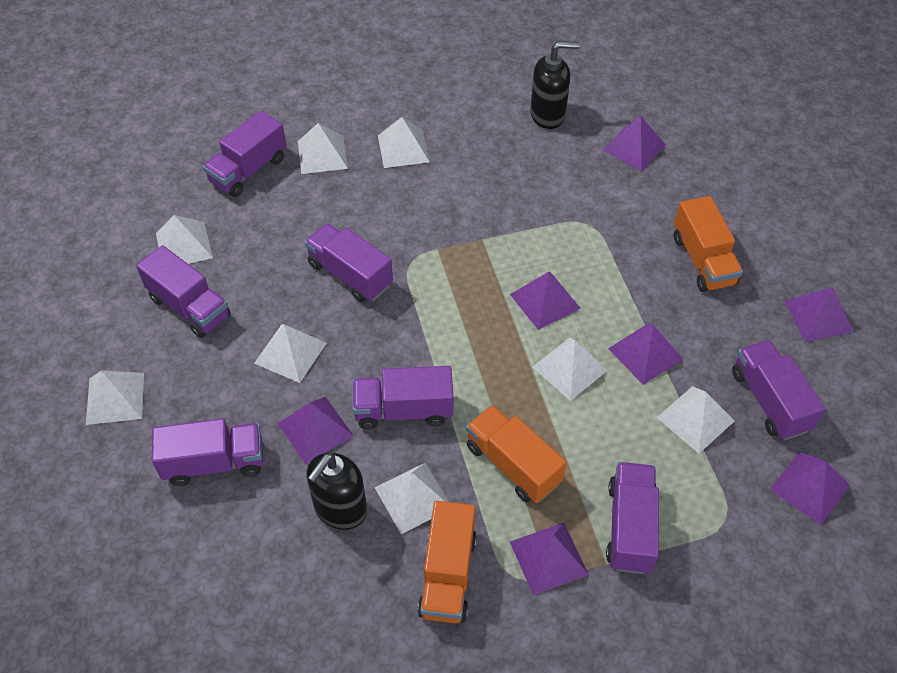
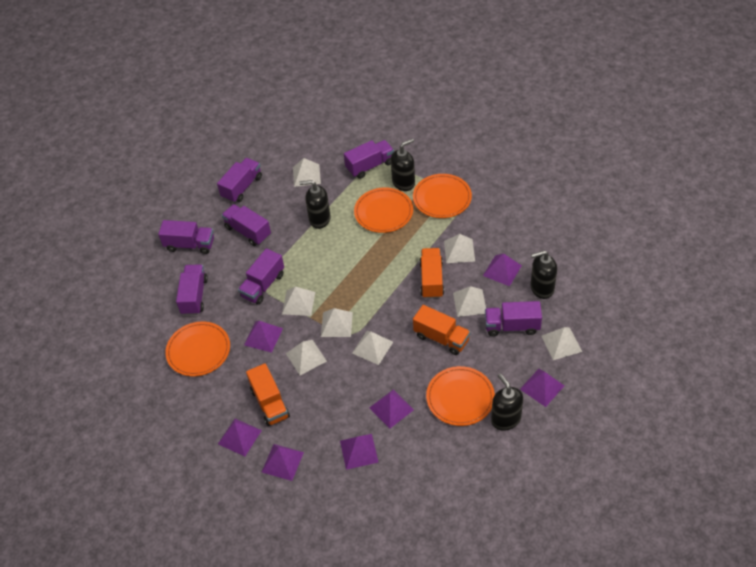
black soap dispenser: 2 -> 4
orange plate: 0 -> 4

